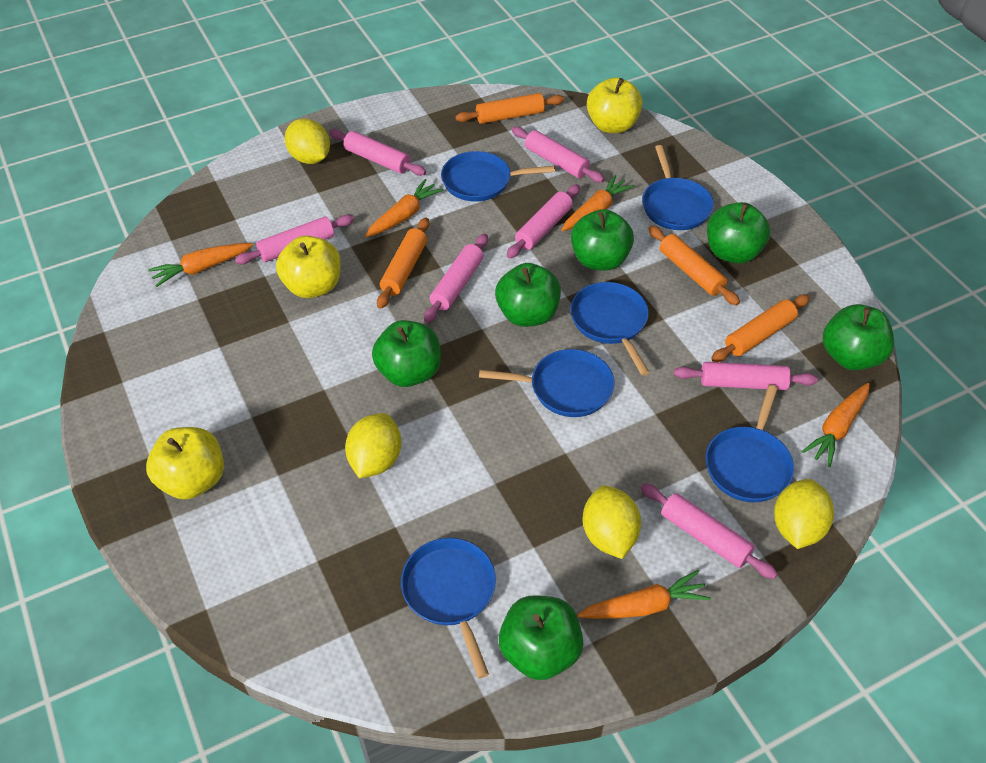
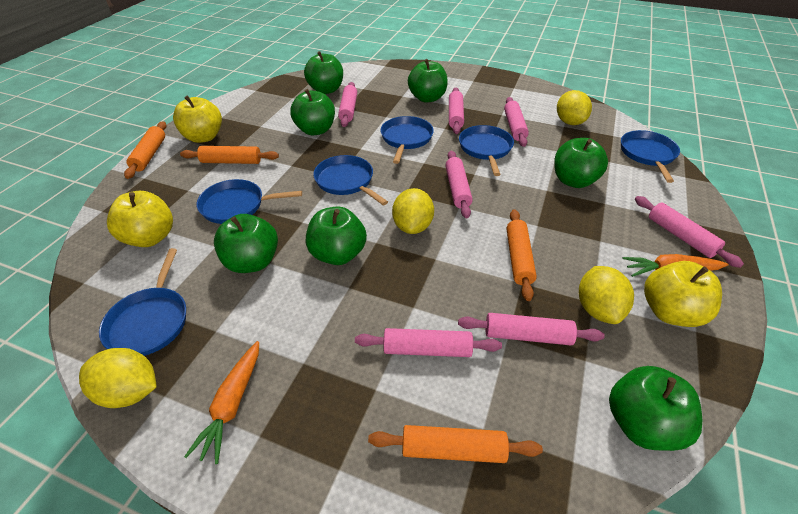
green apple: 6 -> 7
orange carrot: 5 -> 2

